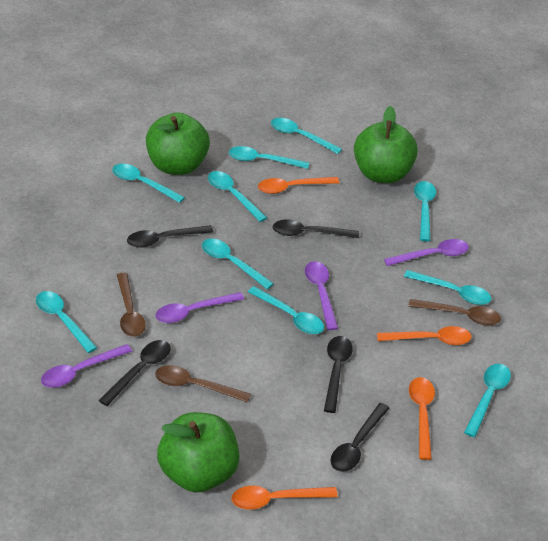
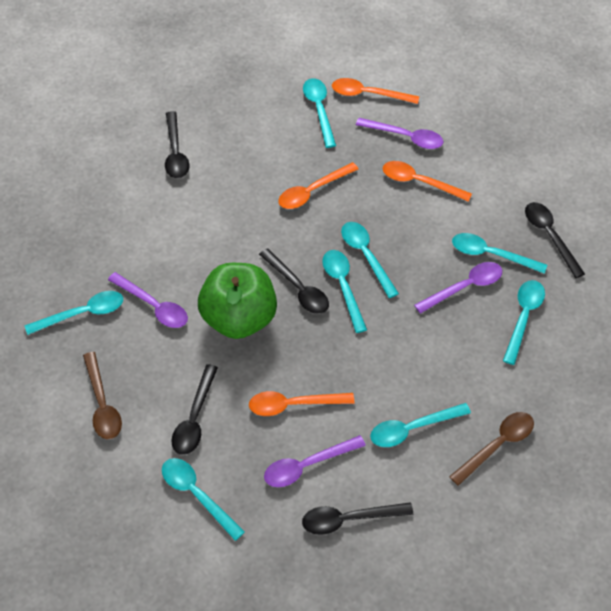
brown spoon: 3 -> 2
green apple: 3 -> 1
turquoise spoon: 10 -> 8

